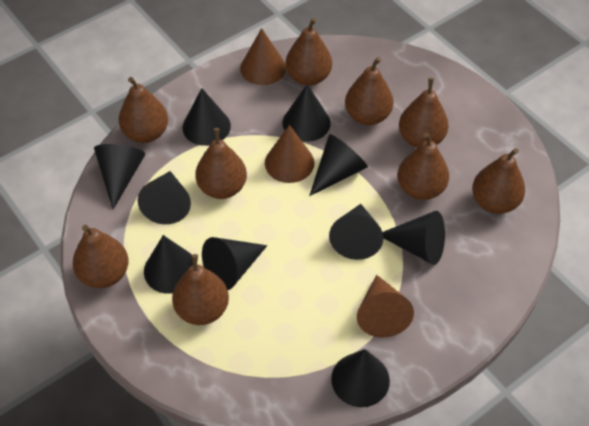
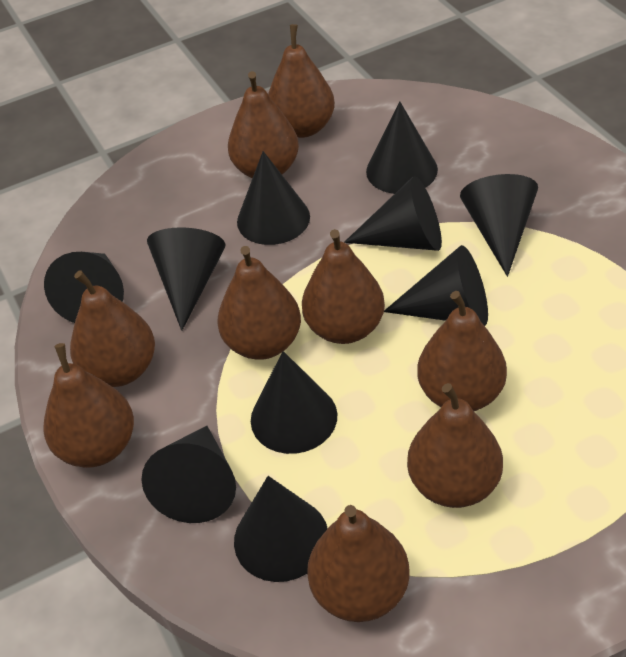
brown cone: 3 -> 0

